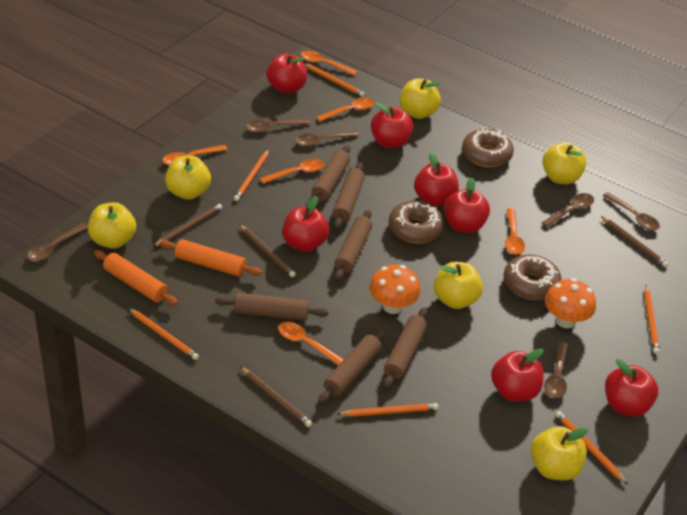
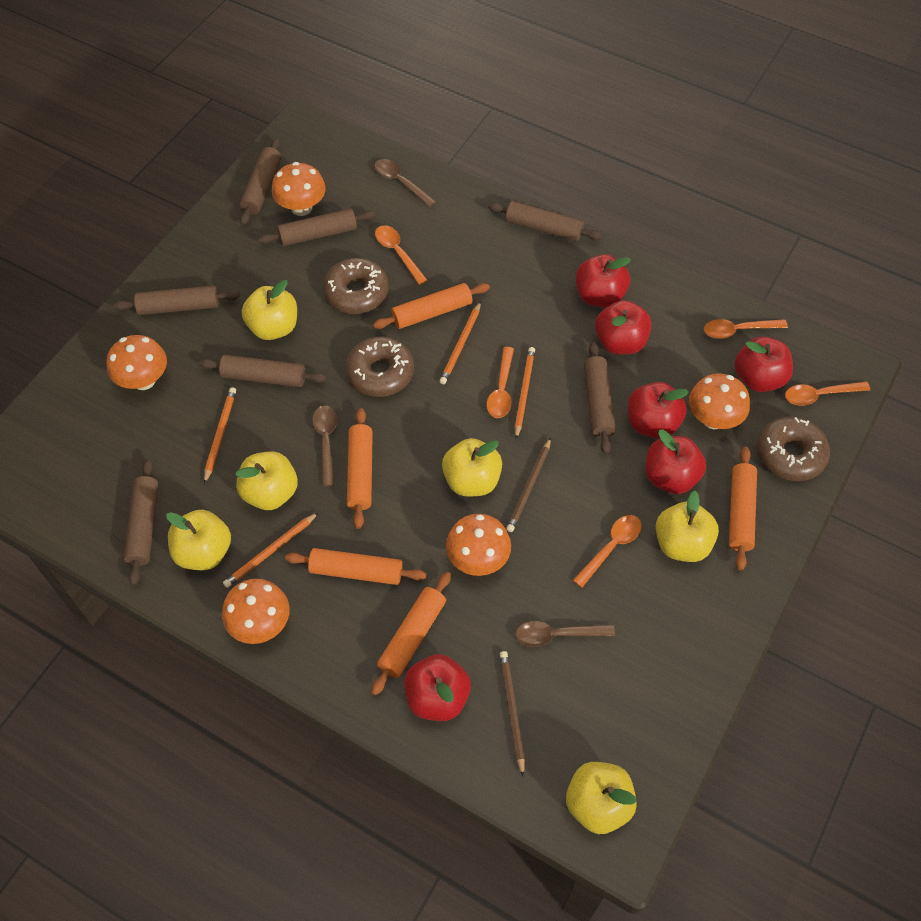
brown pencil: 4 -> 2
brown rolling pin: 6 -> 7
brown spoon: 6 -> 3
orange mushroom: 2 -> 5
orange pencil: 6 -> 4
orange rolling pin: 2 -> 5
orange spoon: 6 -> 5
red apple: 7 -> 6

